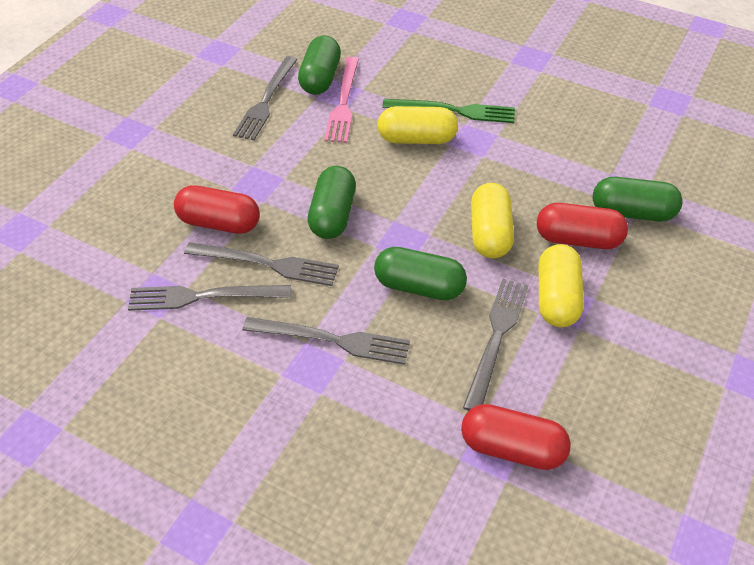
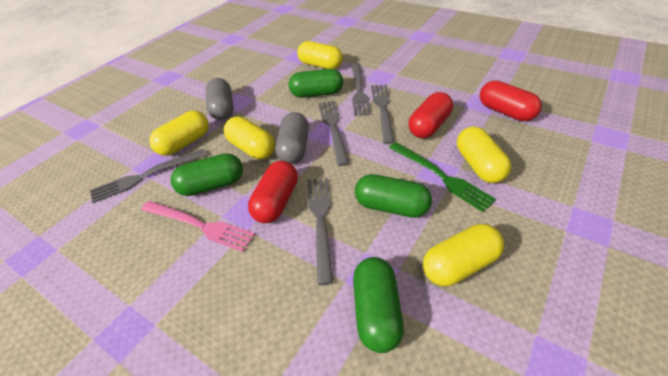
grey capsule: 0 -> 2
yellow capsule: 3 -> 5

